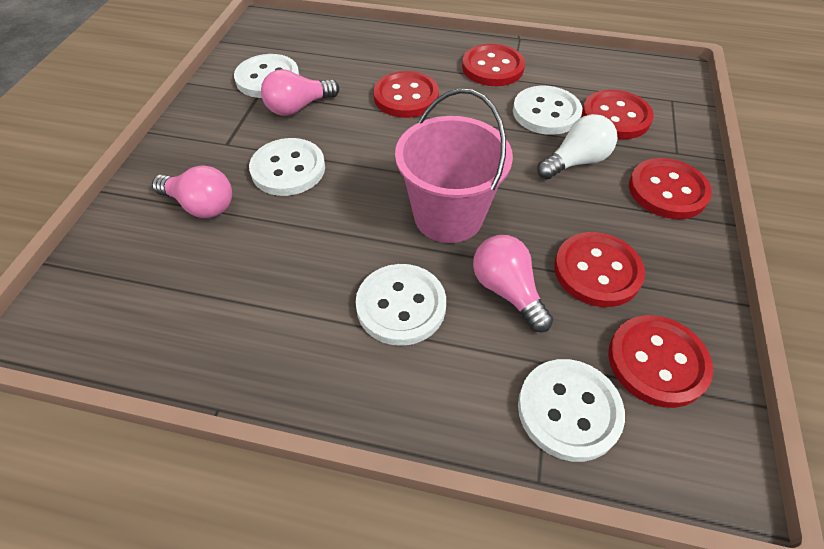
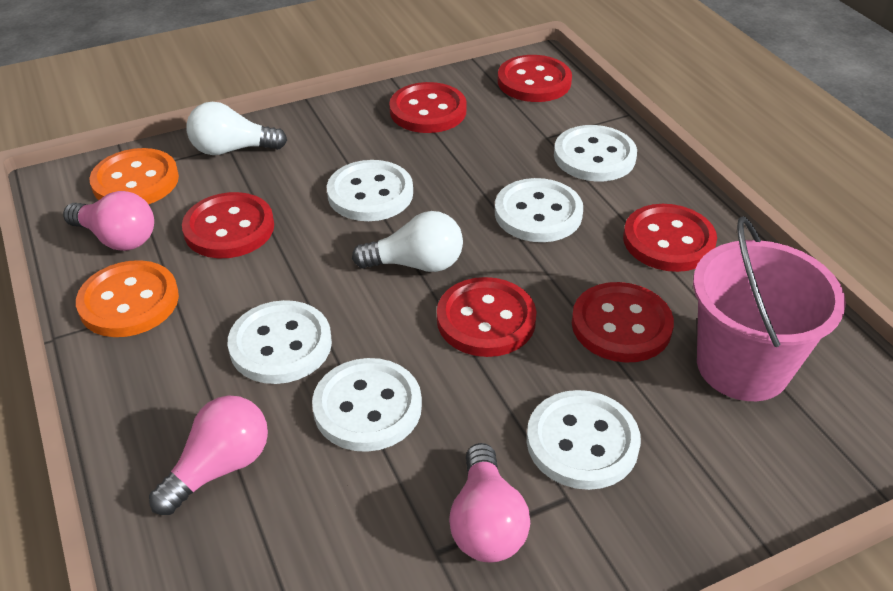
orange button: 0 -> 2
white button: 5 -> 6
white light bulb: 1 -> 2

